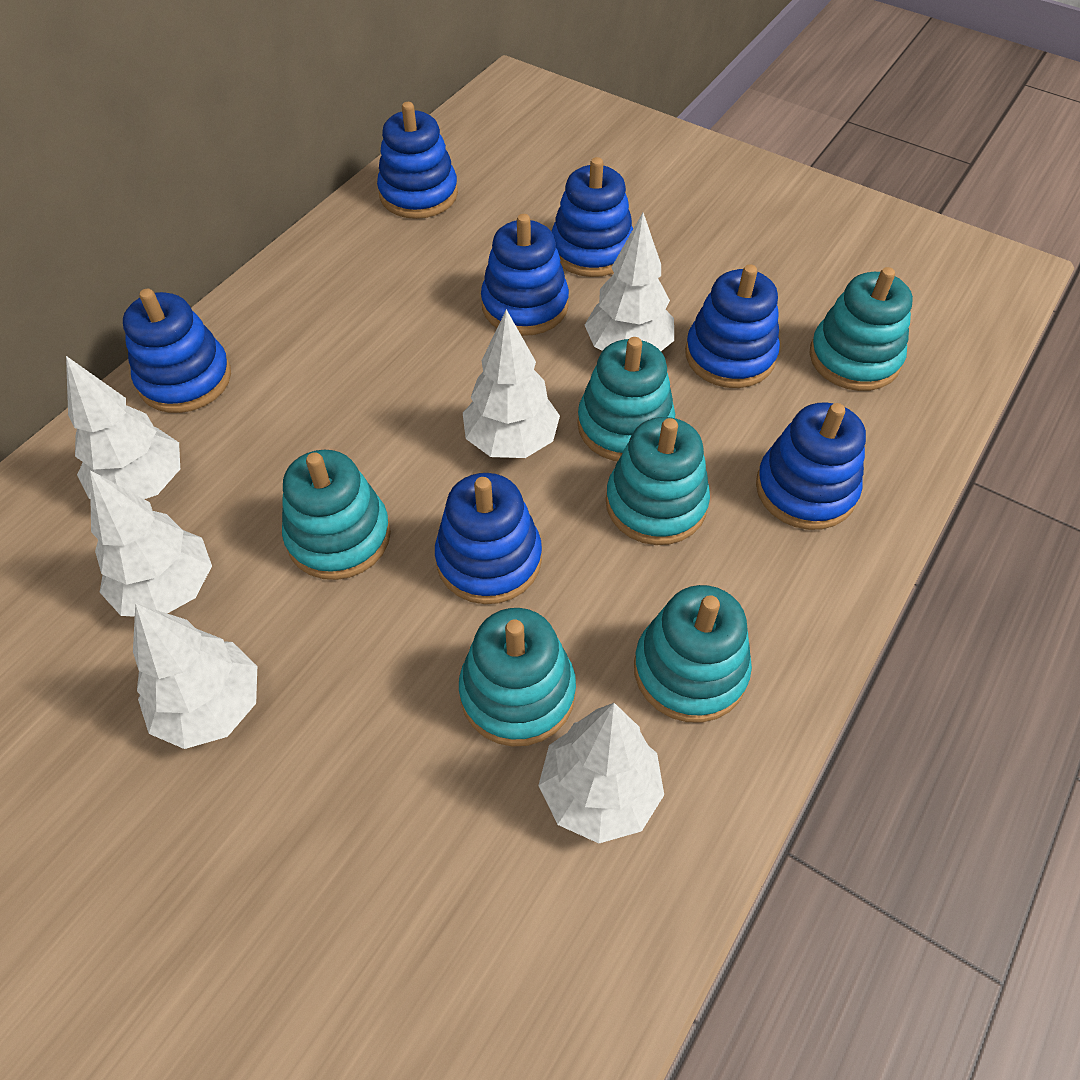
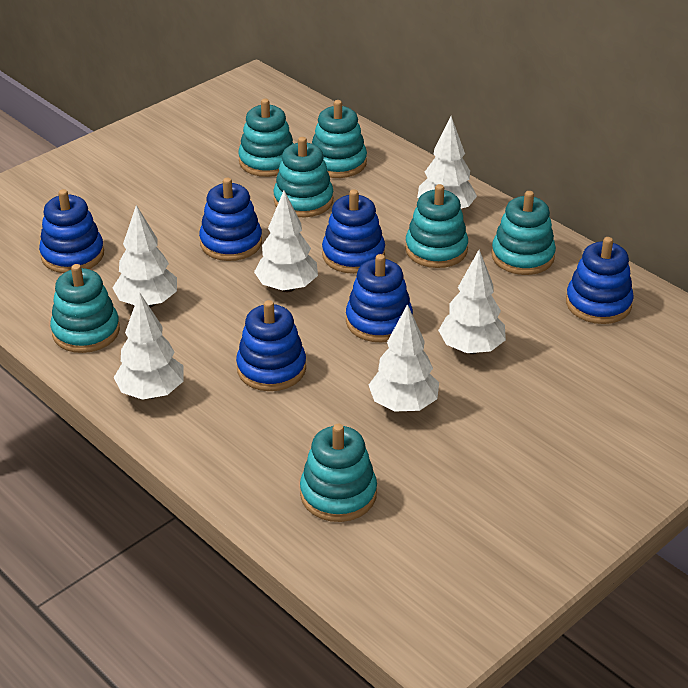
blue stacking toy: 7 -> 6
turquoise stacking toy: 6 -> 7

